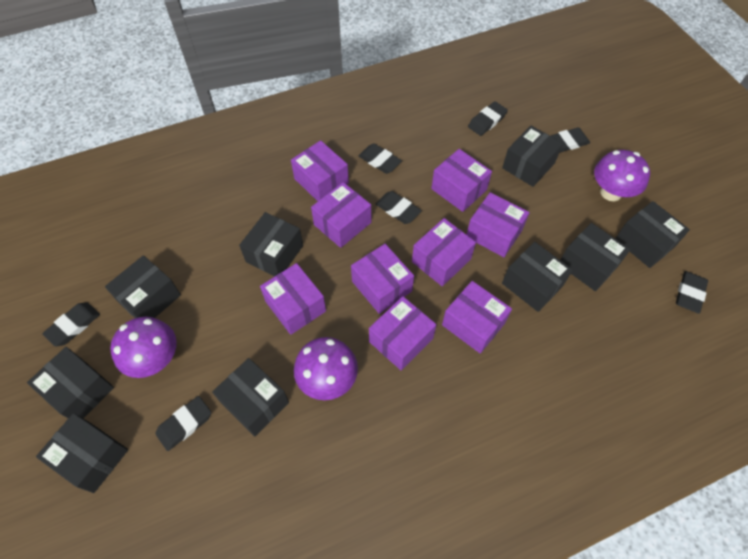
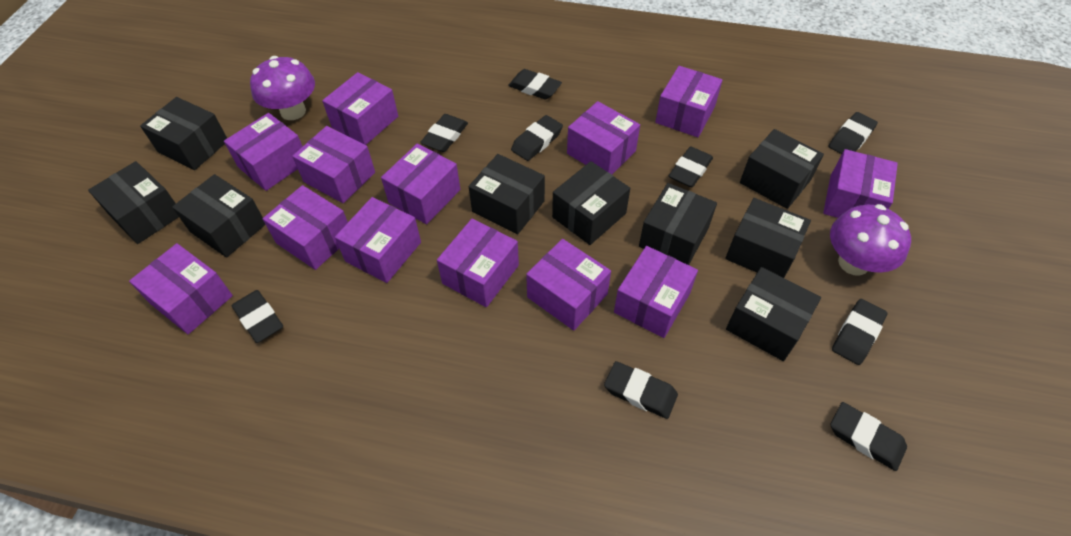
black eraser: 7 -> 9
purple box: 9 -> 13
purple mushroom: 3 -> 2

